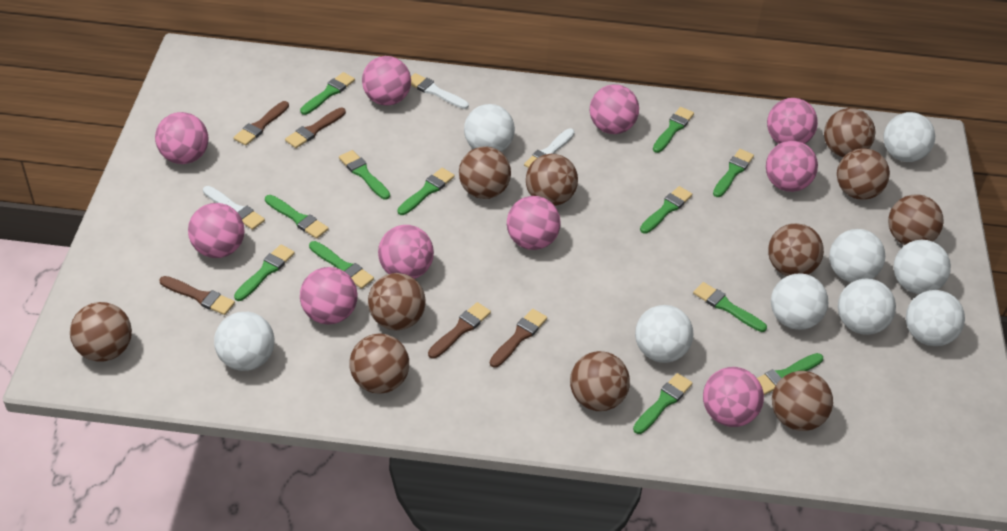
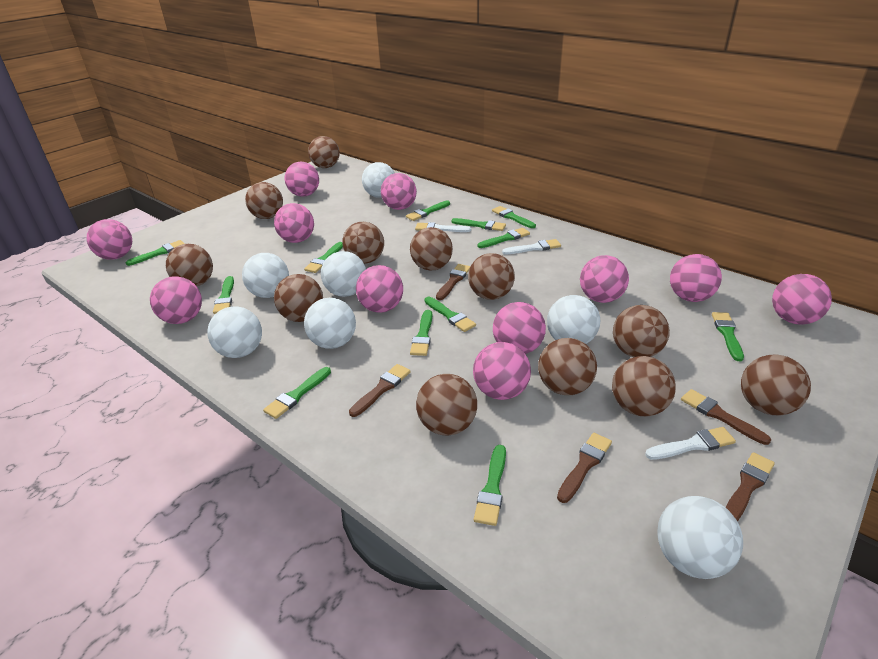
brown ball: 11 -> 12
pink ball: 10 -> 11
white ball: 9 -> 7

